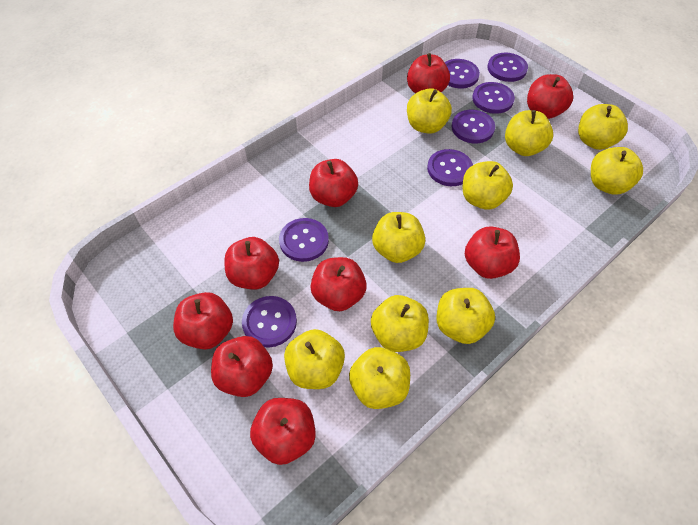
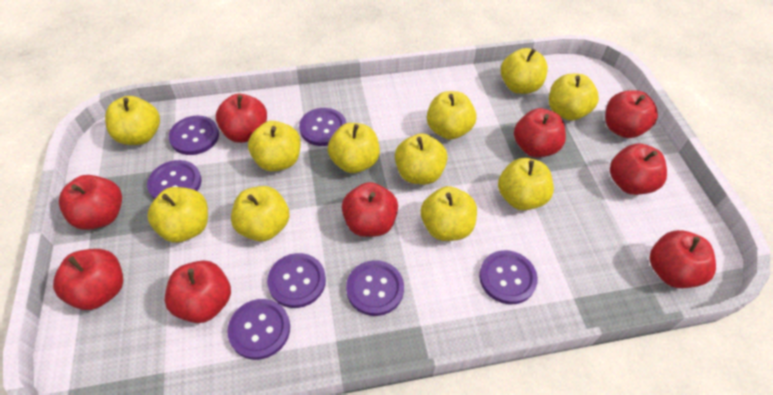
yellow apple: 10 -> 11

